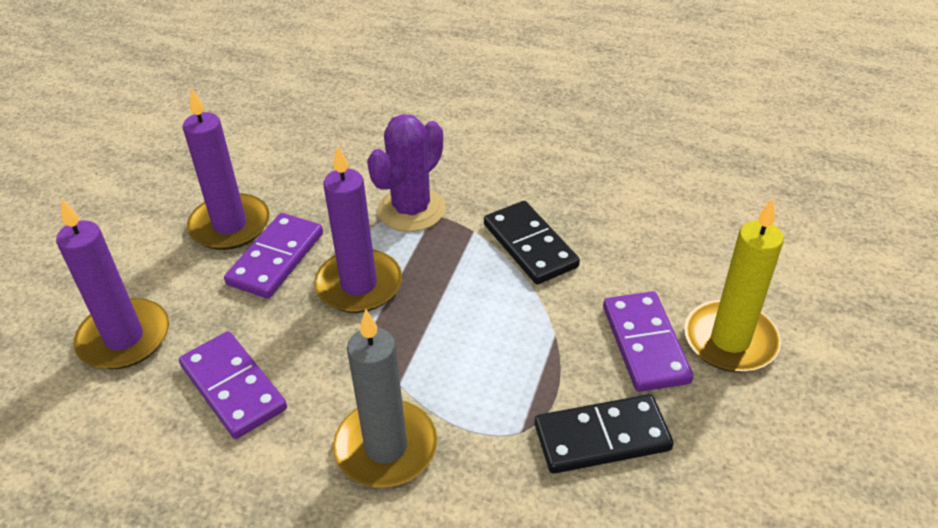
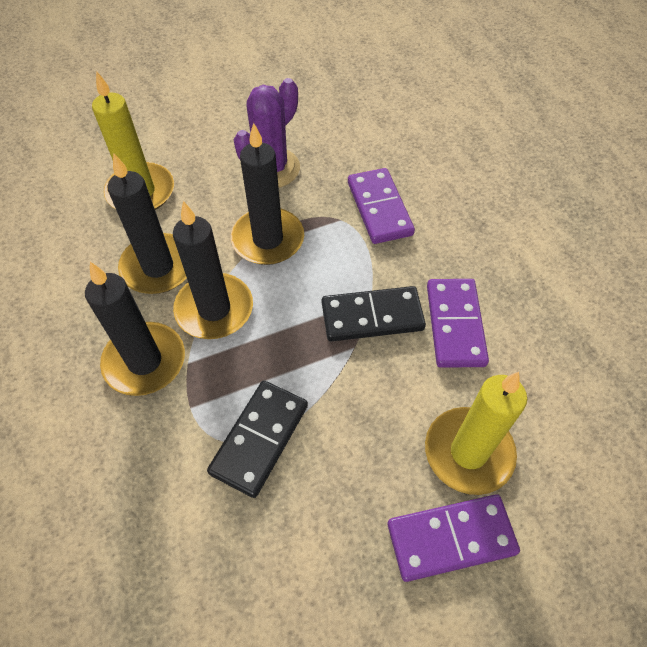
black candle: 0 -> 4
grey candle: 1 -> 0
purple candle: 3 -> 0
yellow candle: 1 -> 2

